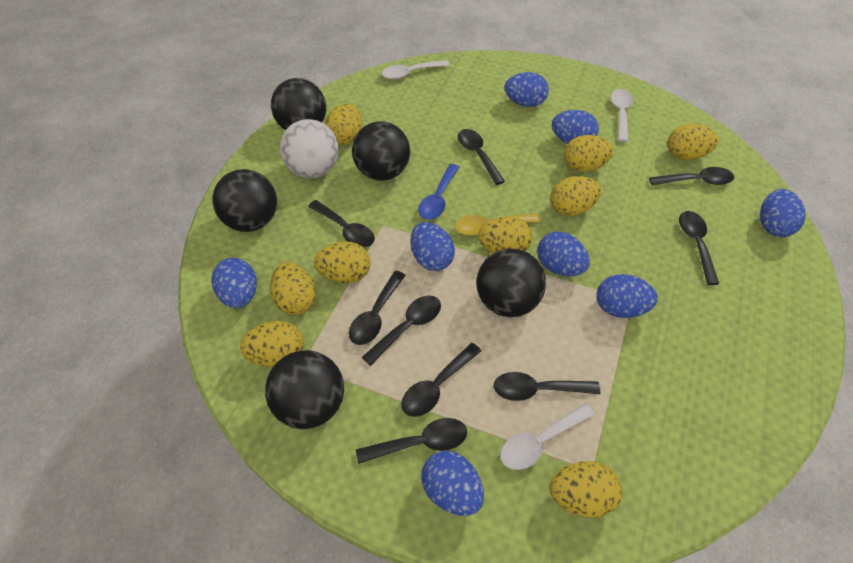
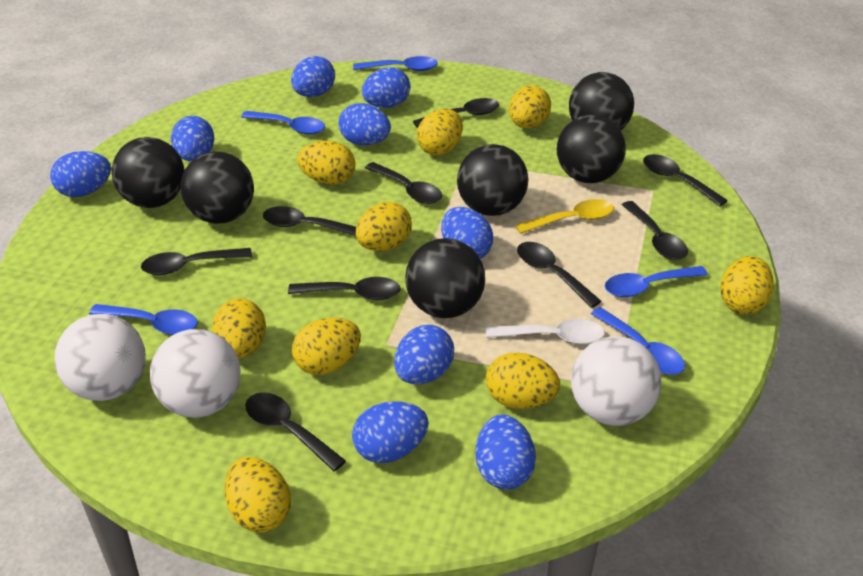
black ball: 5 -> 6
blue egg: 8 -> 9
blue spoon: 1 -> 5
white ball: 1 -> 3
white spoon: 3 -> 1

